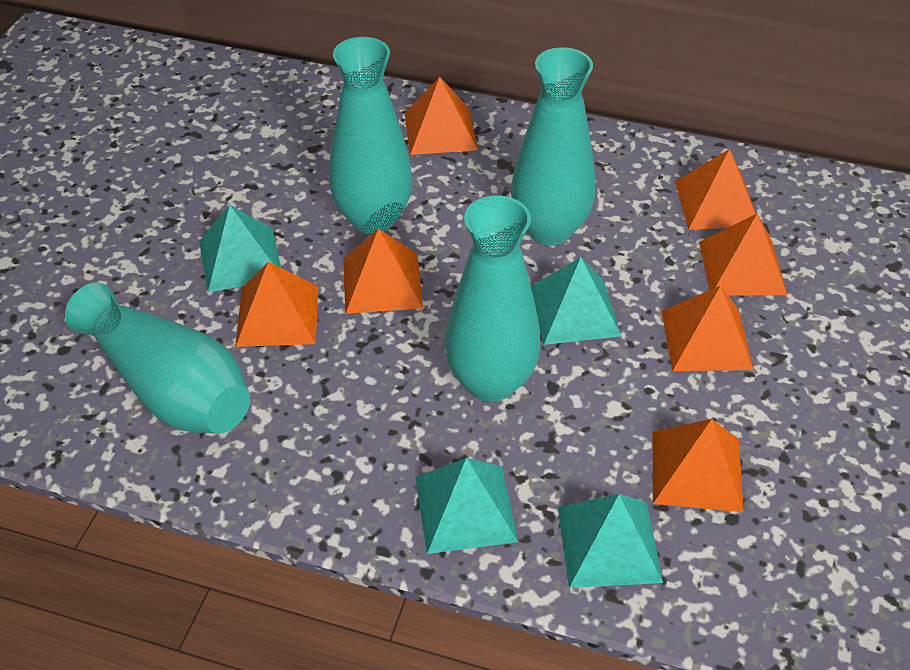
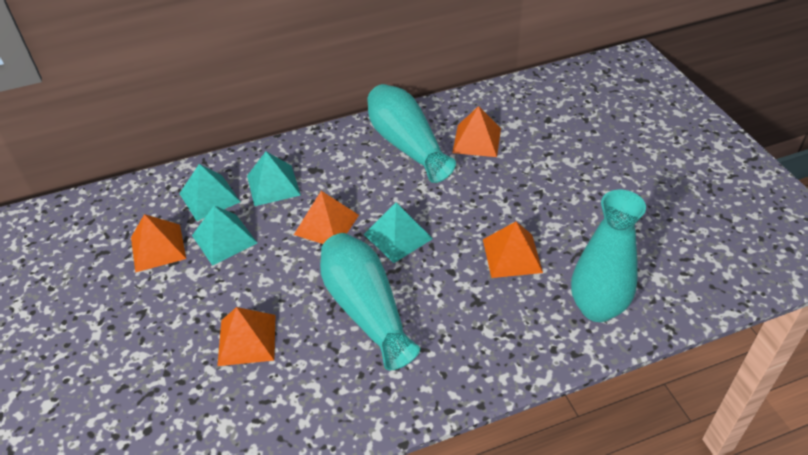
orange pyramid: 7 -> 5
turquoise vase: 4 -> 3

